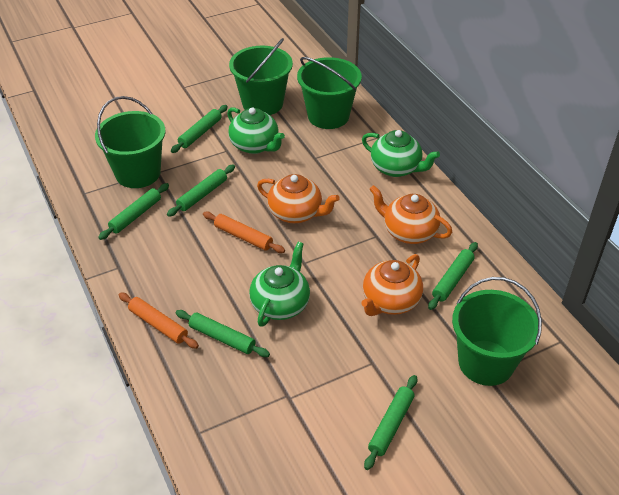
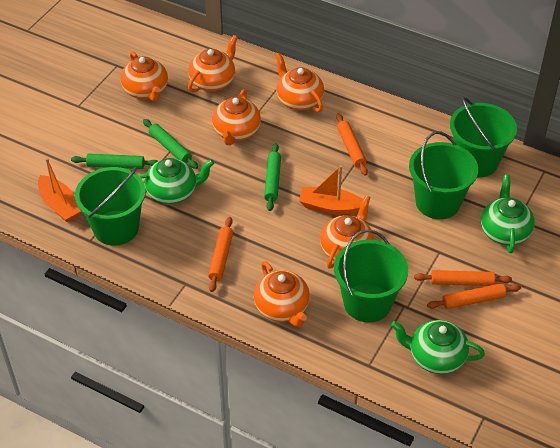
green rolling pin: 6 -> 3
orange boat: 0 -> 2
orange rolling pin: 2 -> 4
orange teapot: 3 -> 6

